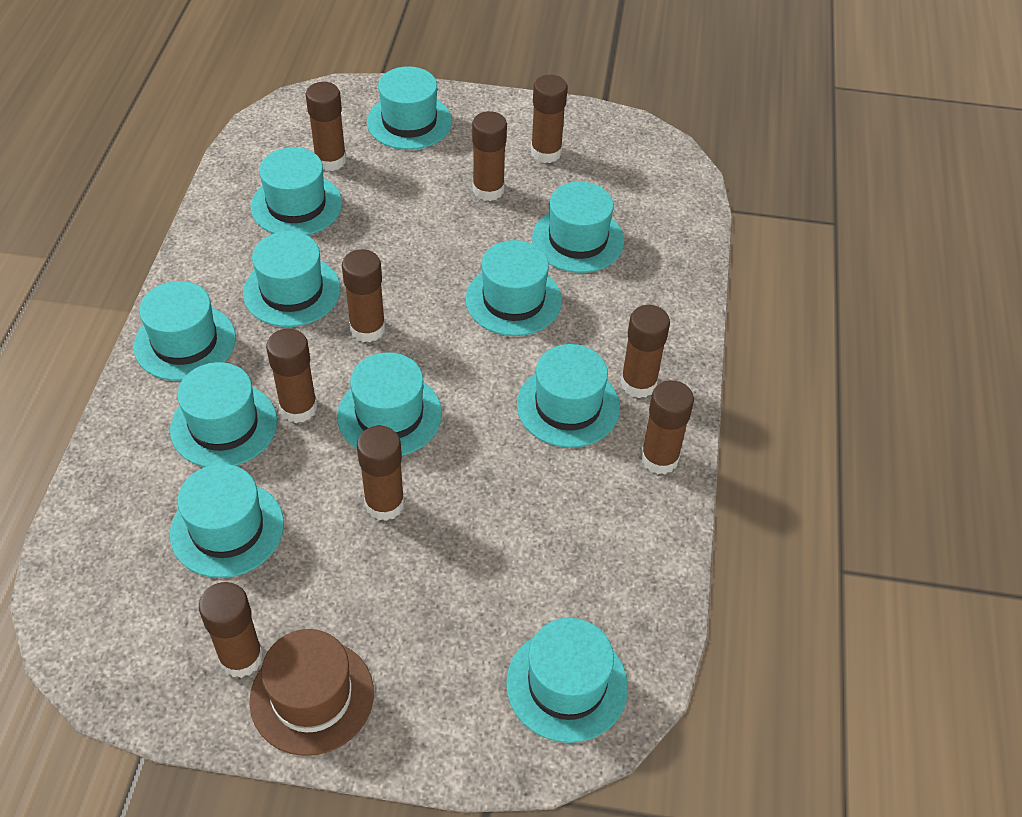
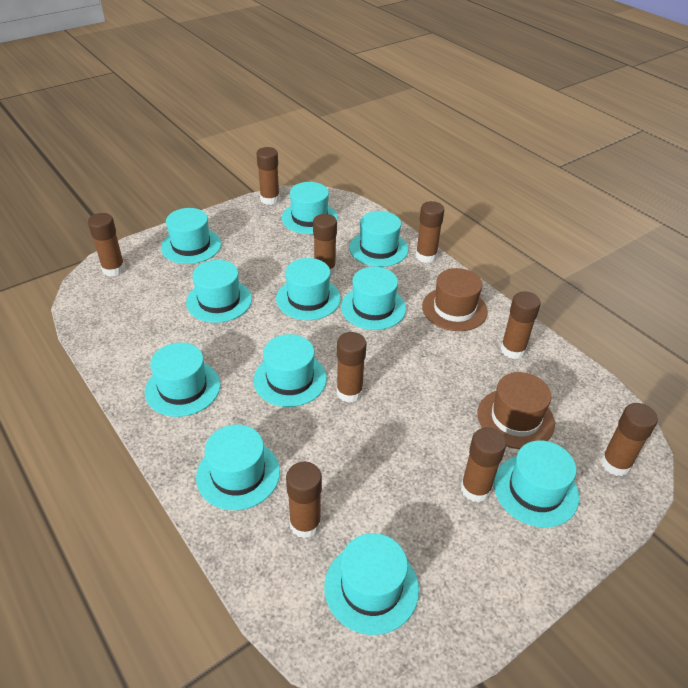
brown hat: 1 -> 2

